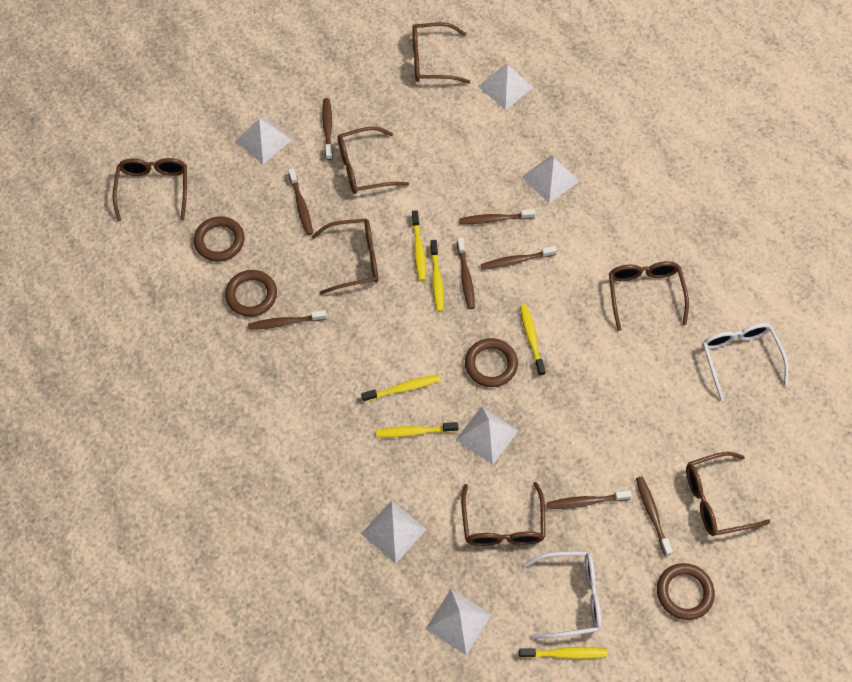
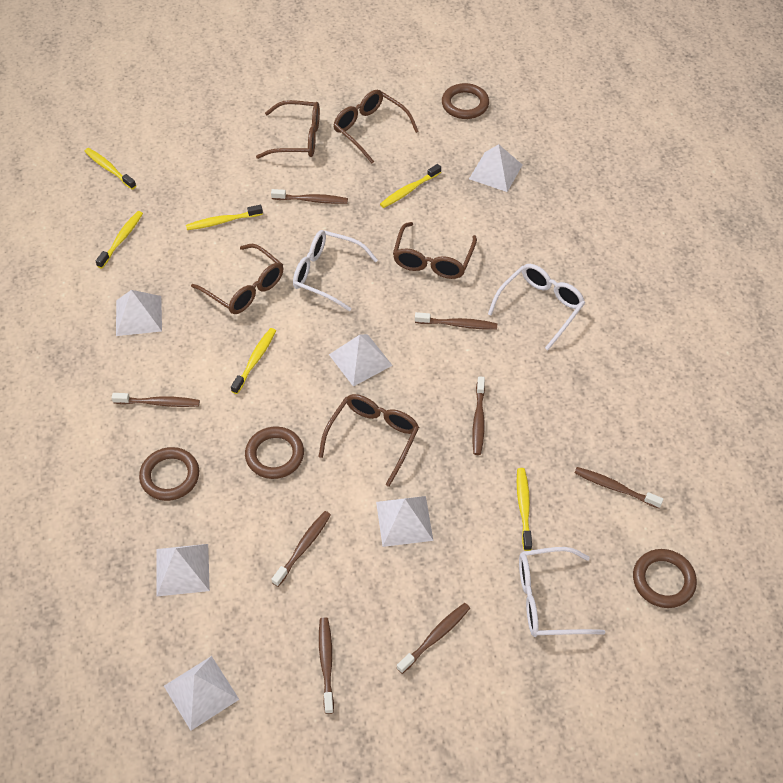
brown glasses: 7 -> 5
white glasses: 2 -> 3

